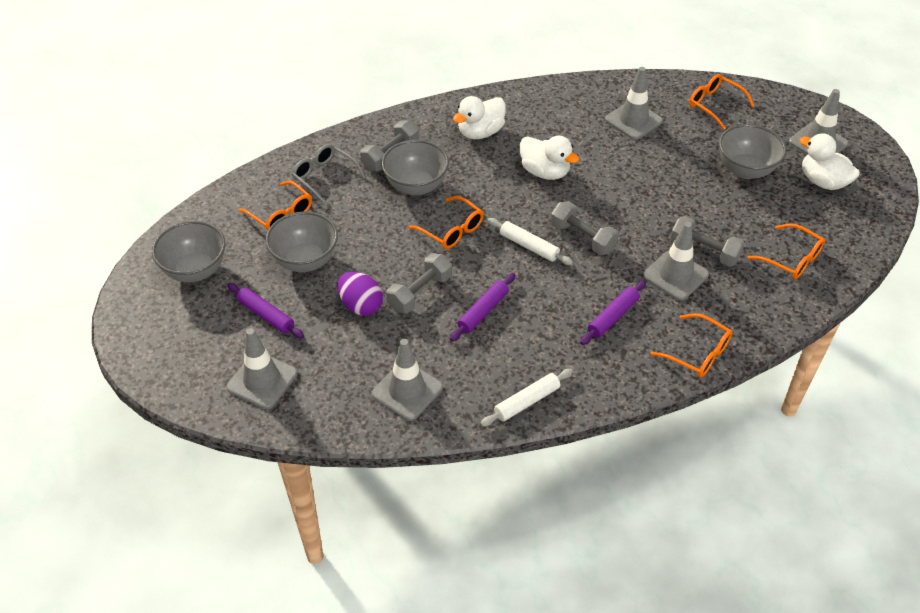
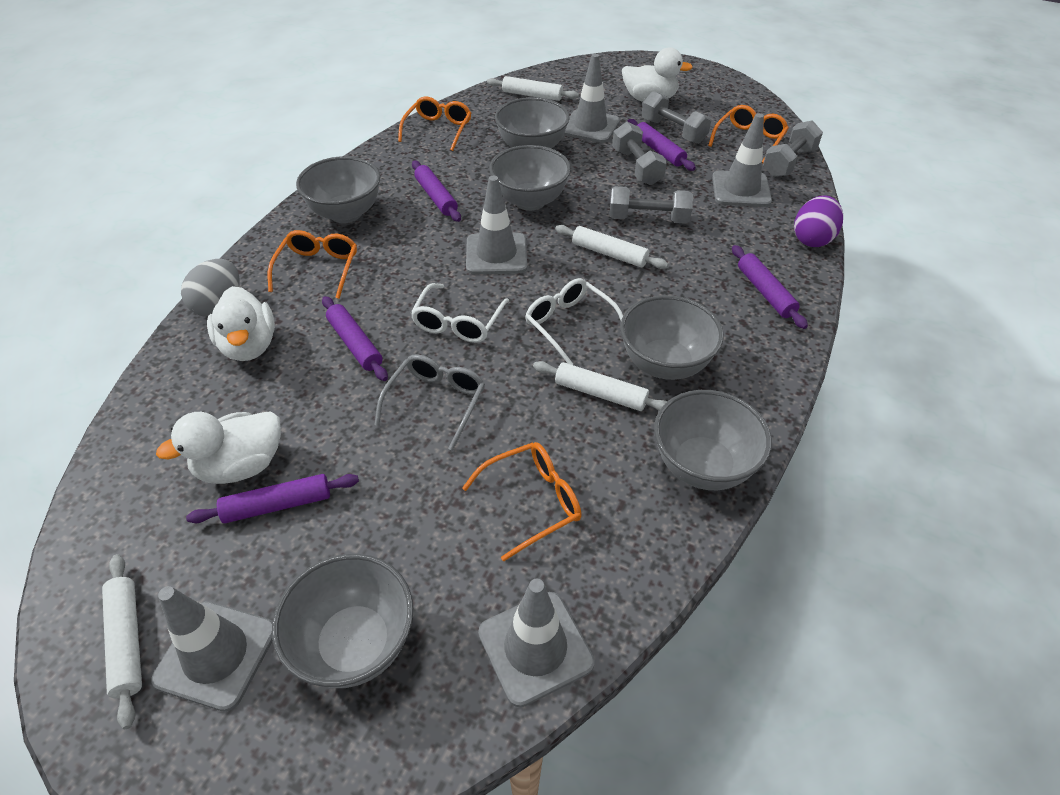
grey bowl: 4 -> 6
grey egg: 0 -> 1
orange glasses: 5 -> 4
purple rolling pin: 3 -> 5
white glasses: 0 -> 2
white rolling pin: 2 -> 4

